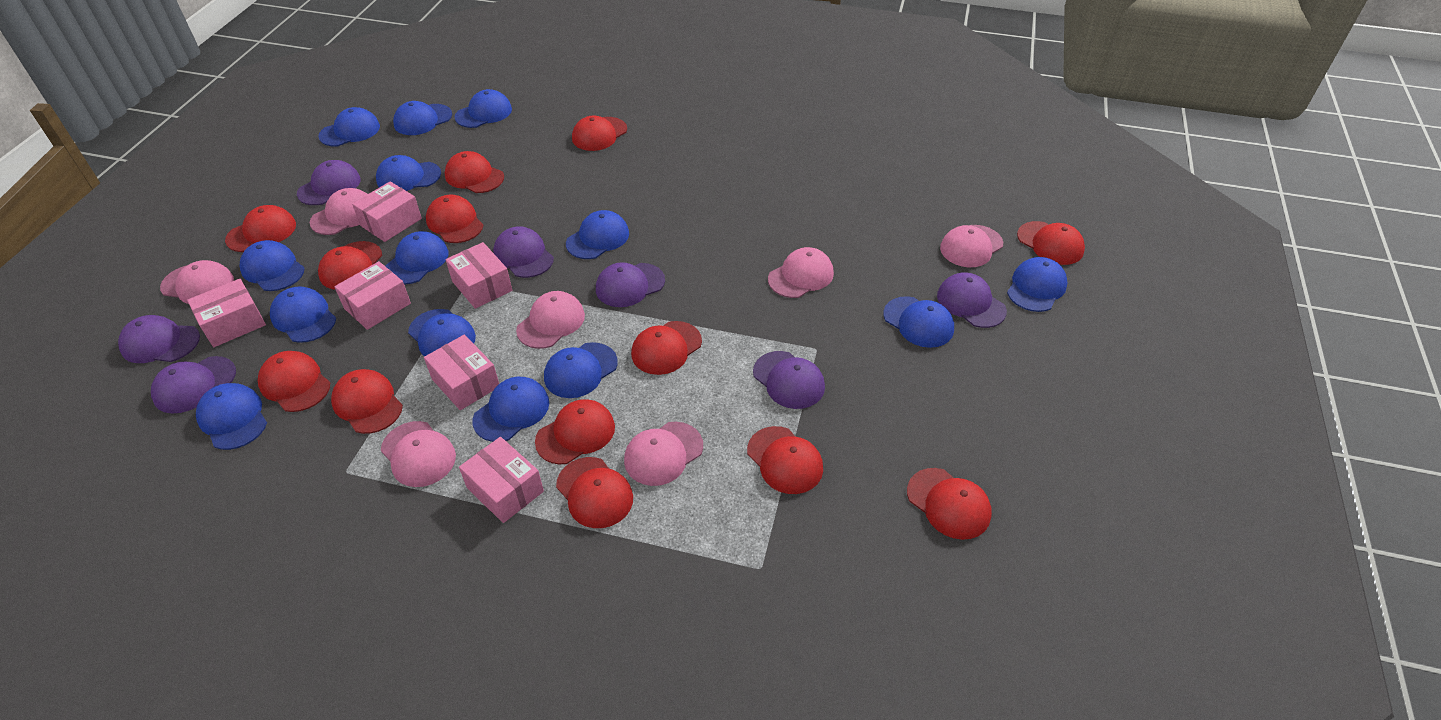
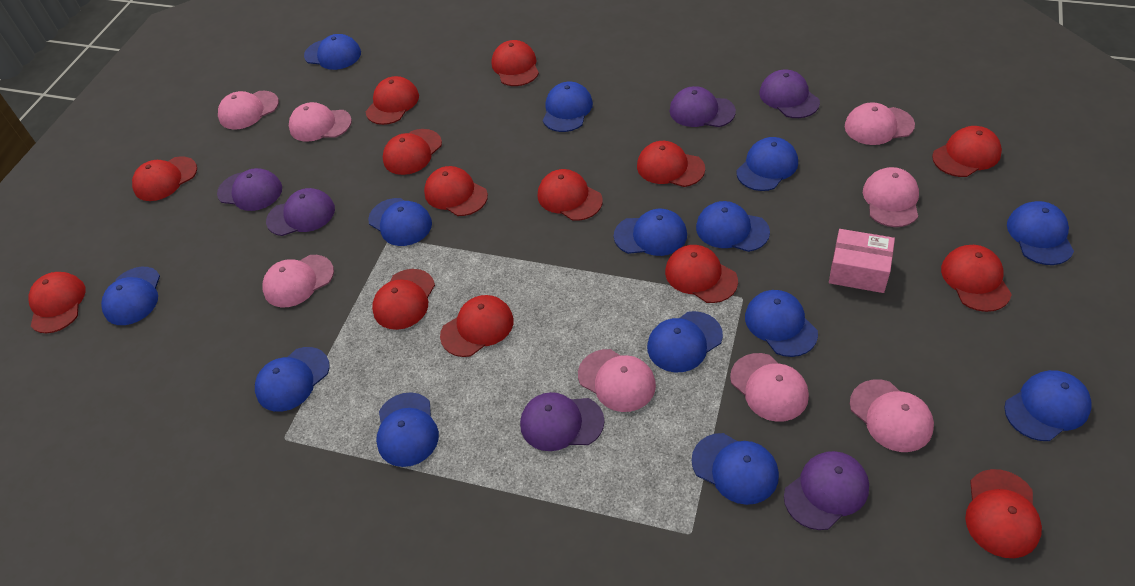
pink box: 6 -> 1
pink cap: 7 -> 8
purple cap: 7 -> 6
red cap: 13 -> 14

